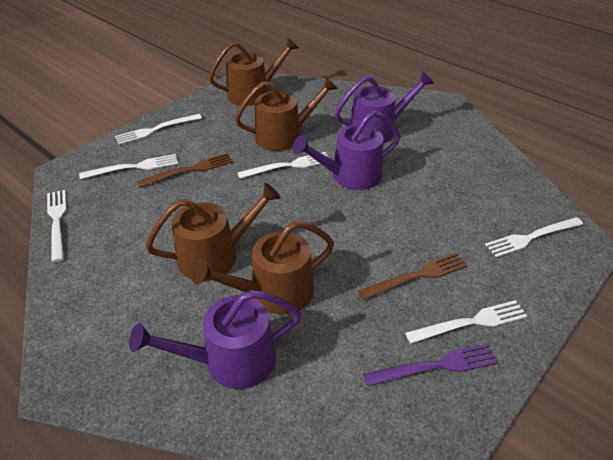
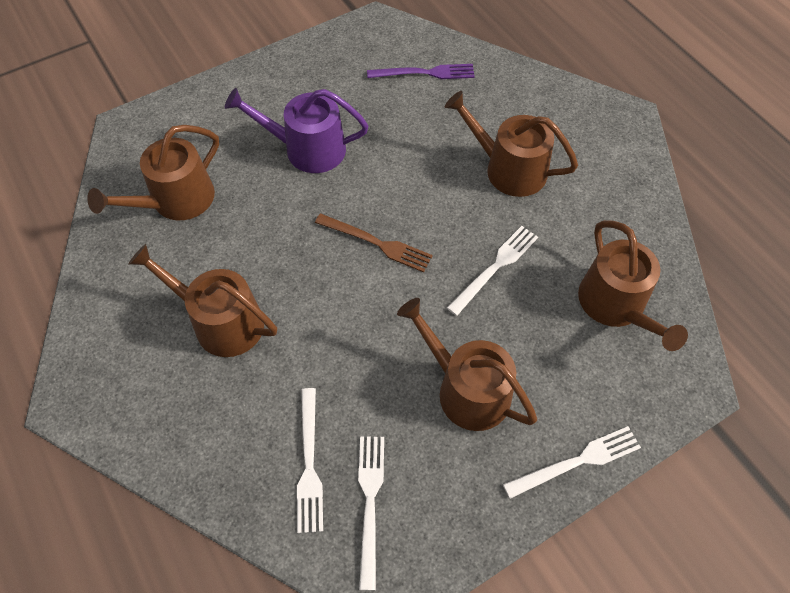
brown fork: 2 -> 1
brown watering can: 4 -> 5
purple watering can: 3 -> 1
white fork: 6 -> 4

